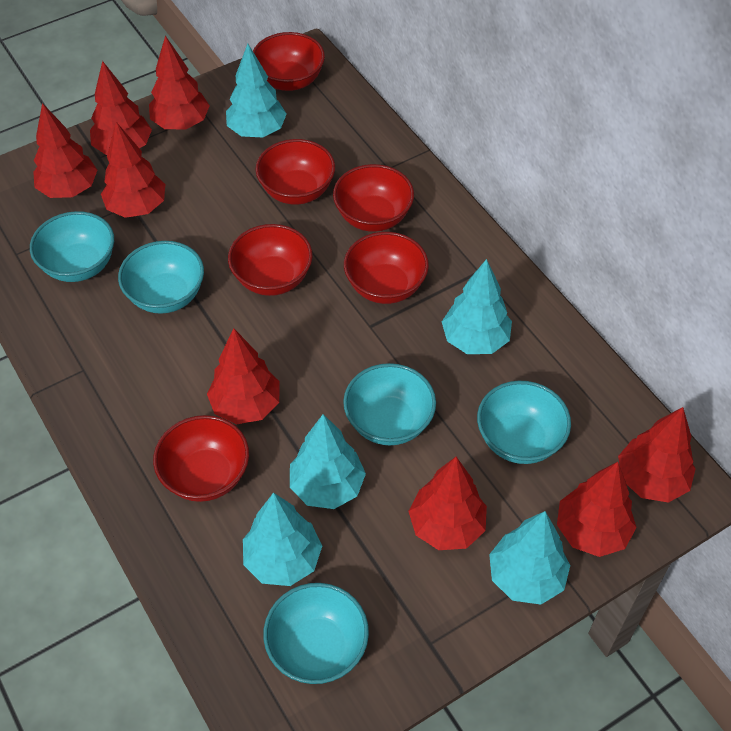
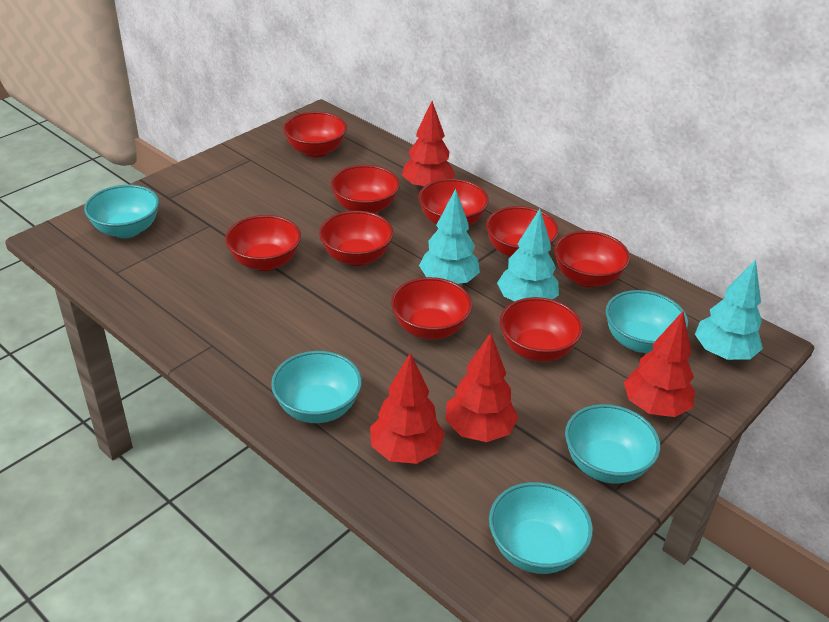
red bowl: 6 -> 9
red tree: 8 -> 4
turquoise tree: 5 -> 3

